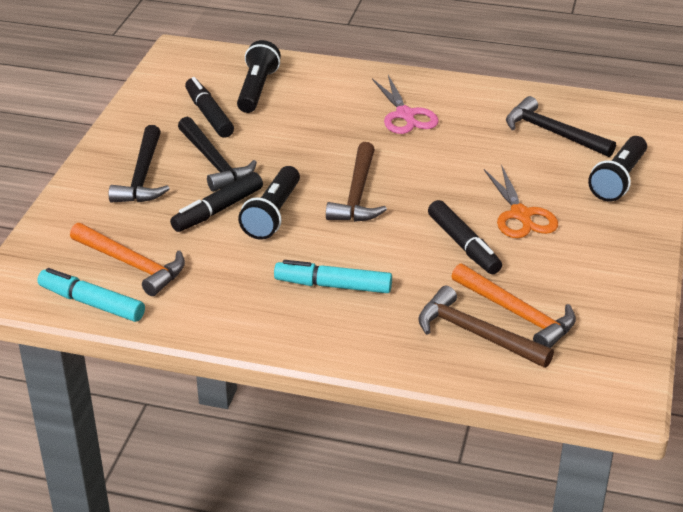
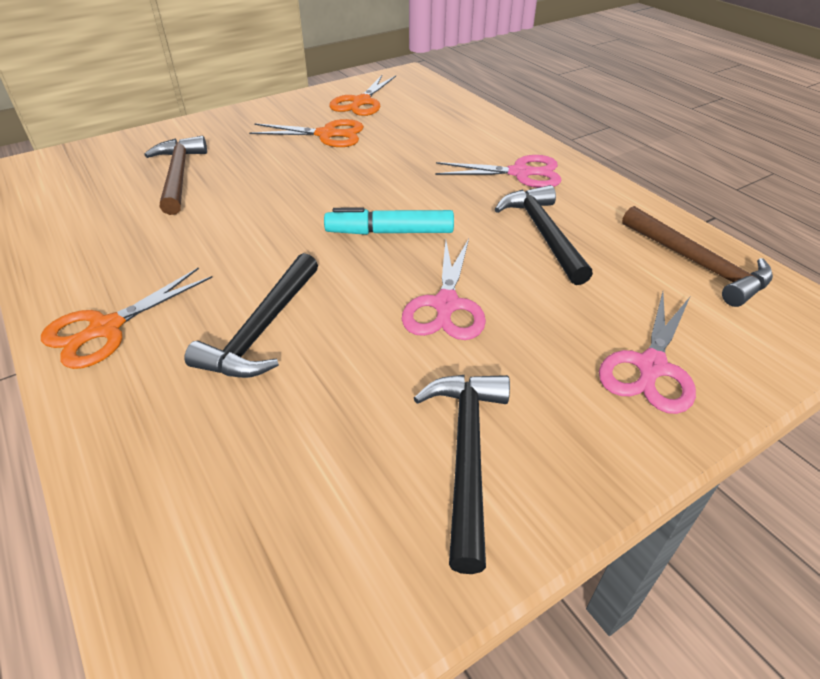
black flashlight: 3 -> 0
black marker: 3 -> 0
orange hammer: 2 -> 0
orange scissors: 1 -> 3
pink scissors: 1 -> 3
turquoise marker: 2 -> 1

